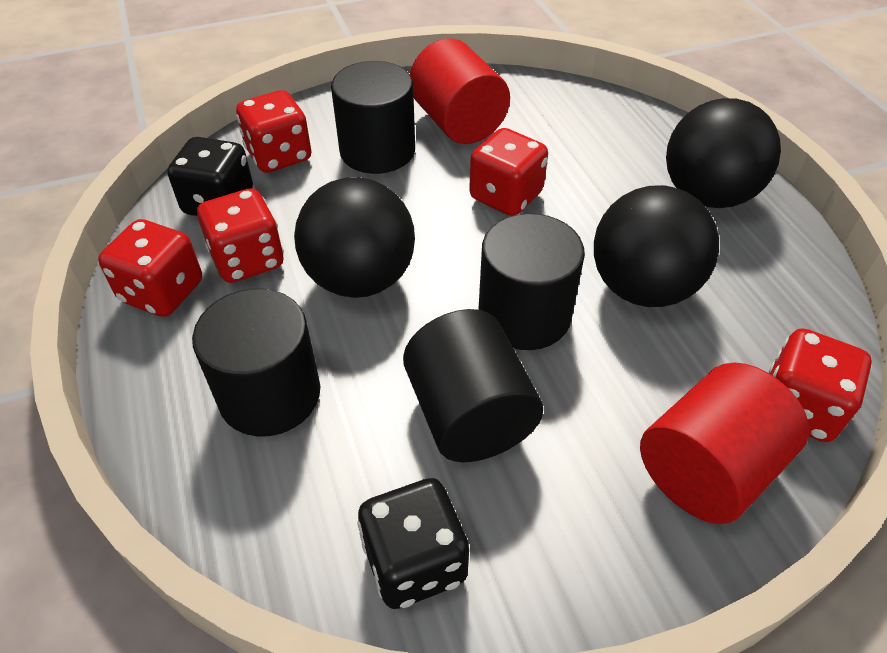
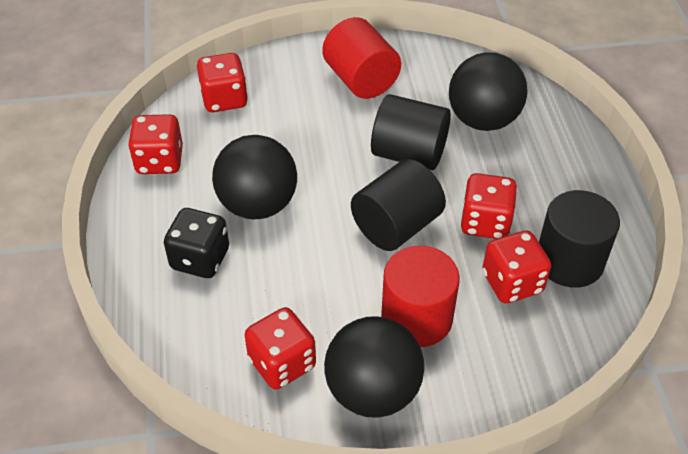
black cylinder: 4 -> 3
black dice: 2 -> 1

